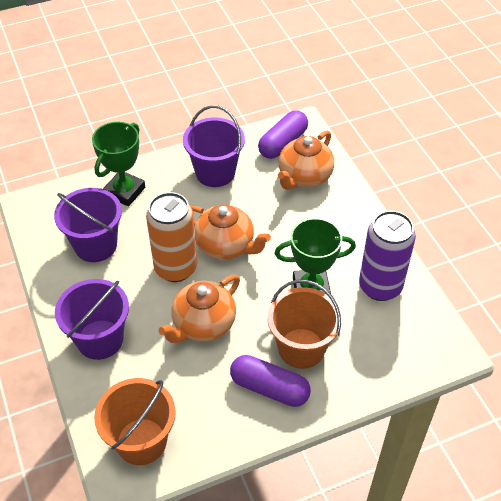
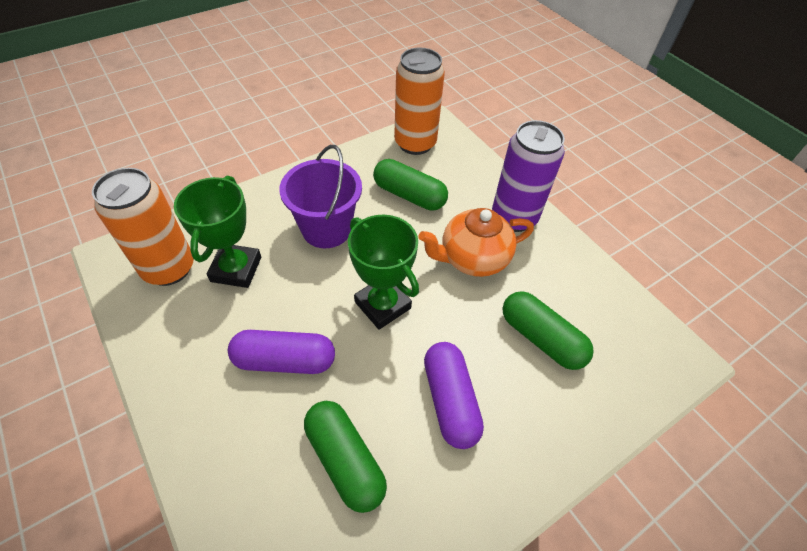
green capsule: 0 -> 3
orange bucket: 2 -> 0
orange can: 1 -> 2
orange teapot: 3 -> 1
purple bucket: 3 -> 1

